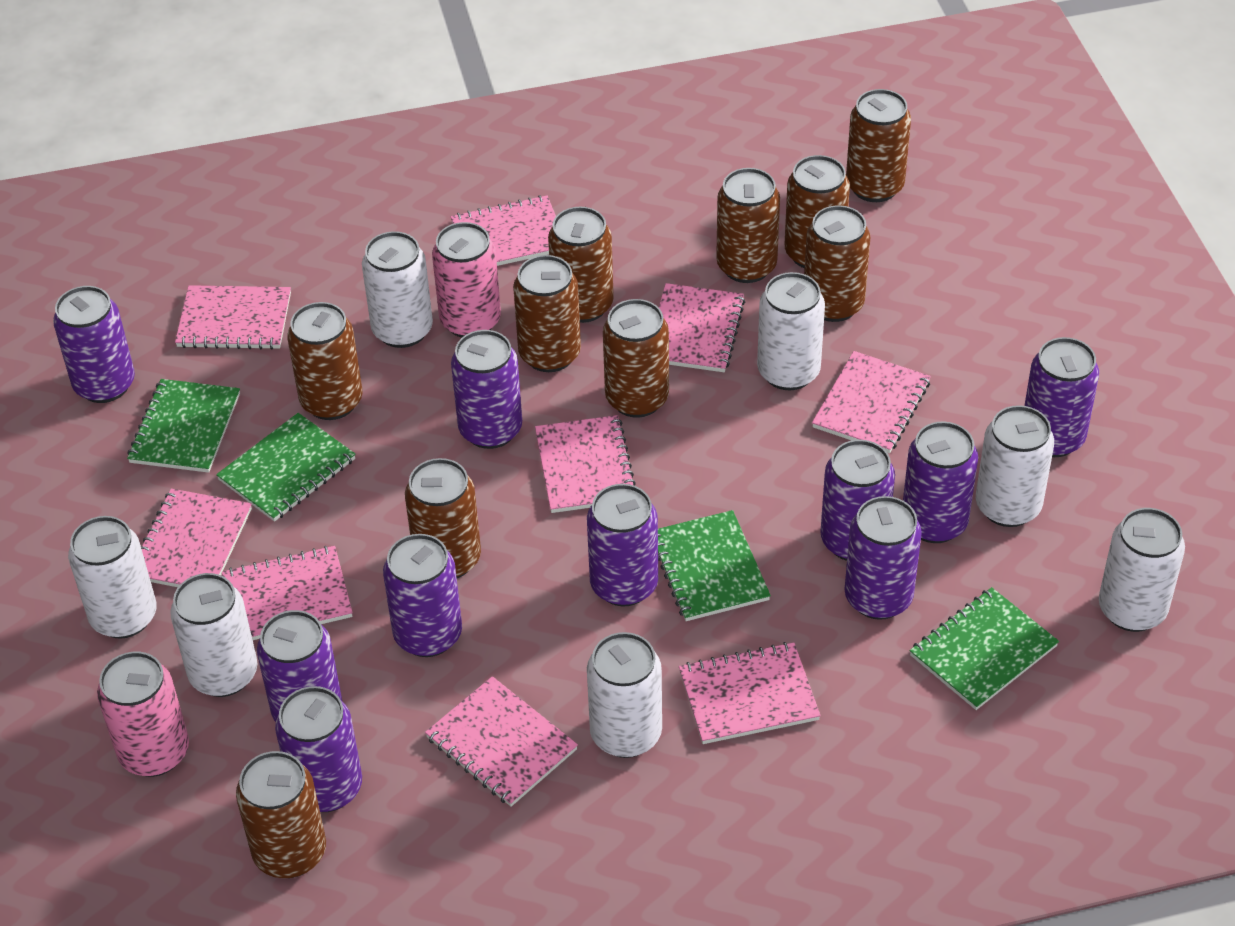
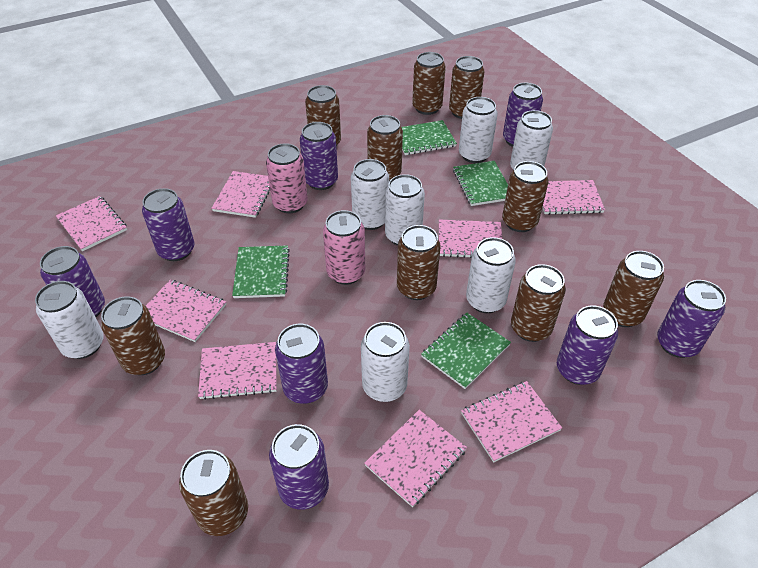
pink notebook: 9 -> 8
purple can: 10 -> 8

